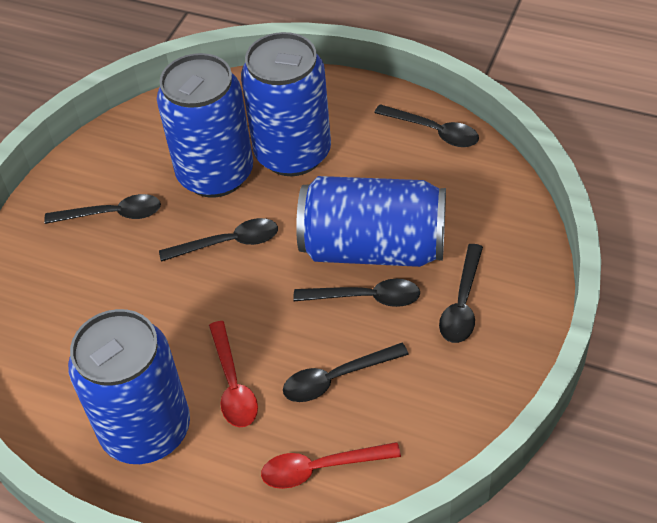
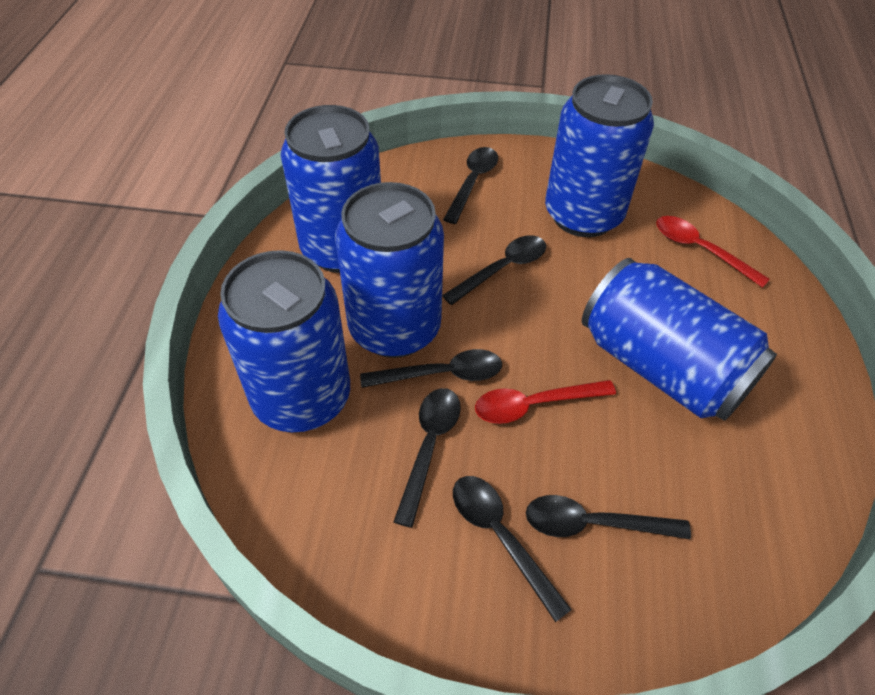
blue can: 4 -> 5

